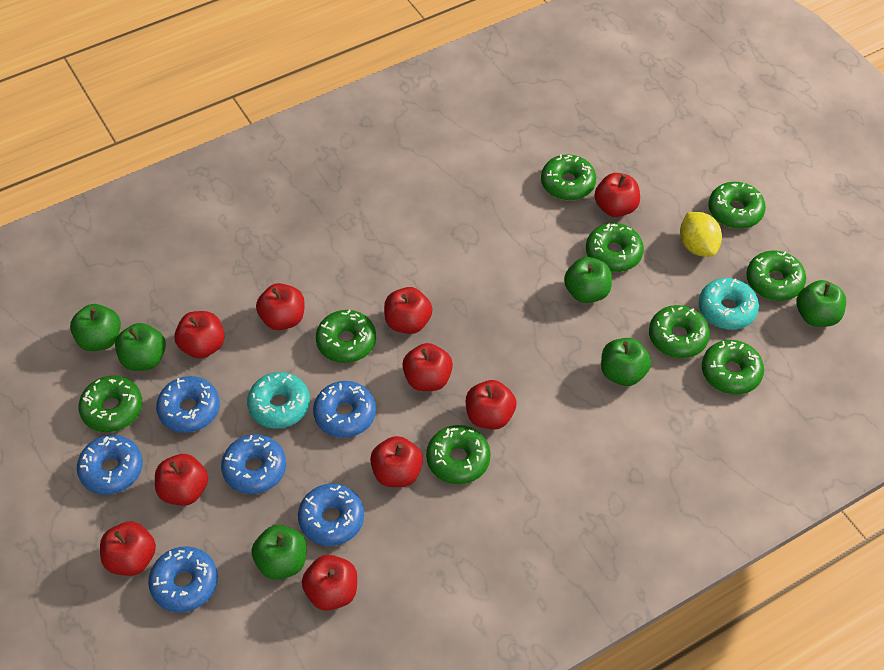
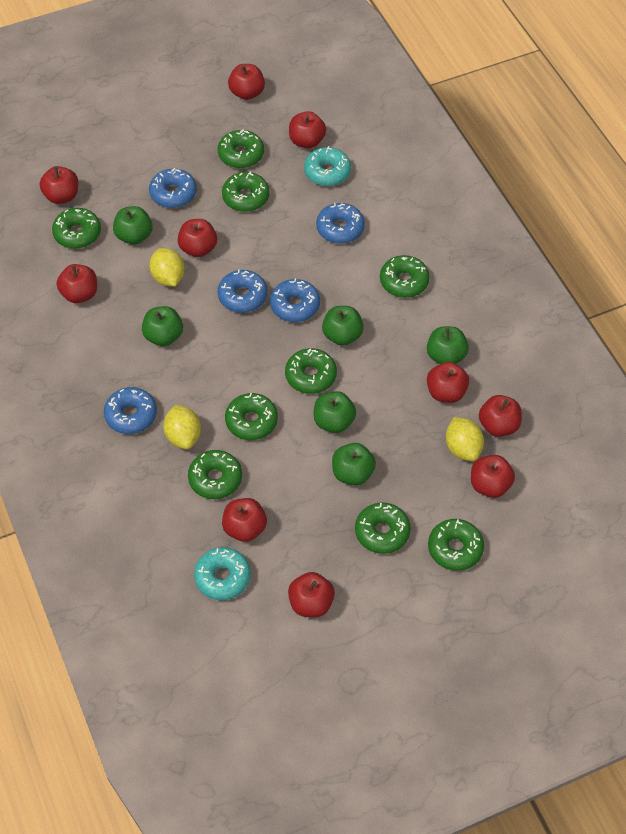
blue donut: 6 -> 5
yellow lemon: 1 -> 3

